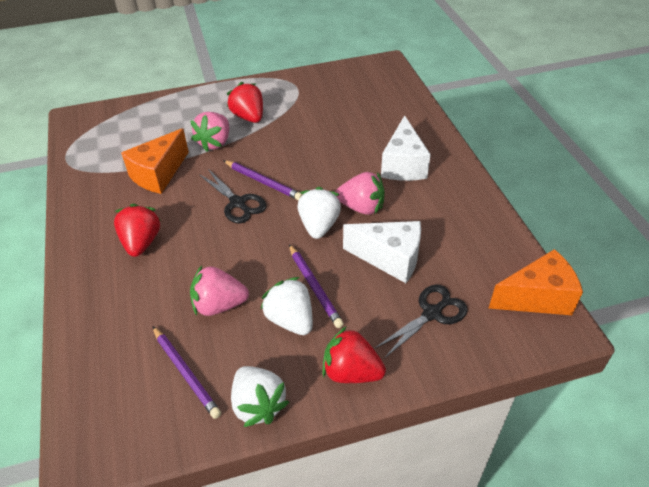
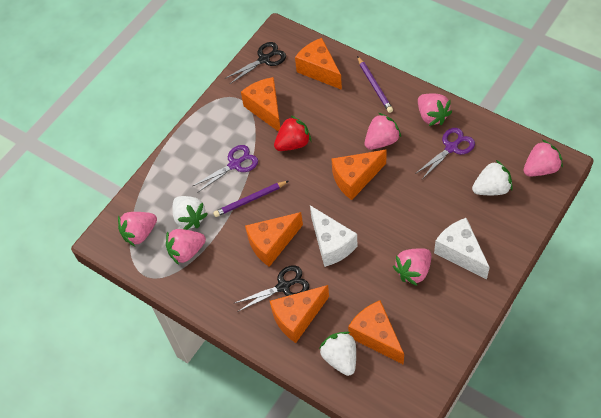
orange cheese: 2 -> 6
pink strawberry: 3 -> 6
purple pencil: 3 -> 2
purple scissors: 0 -> 2
red strawberry: 3 -> 1

